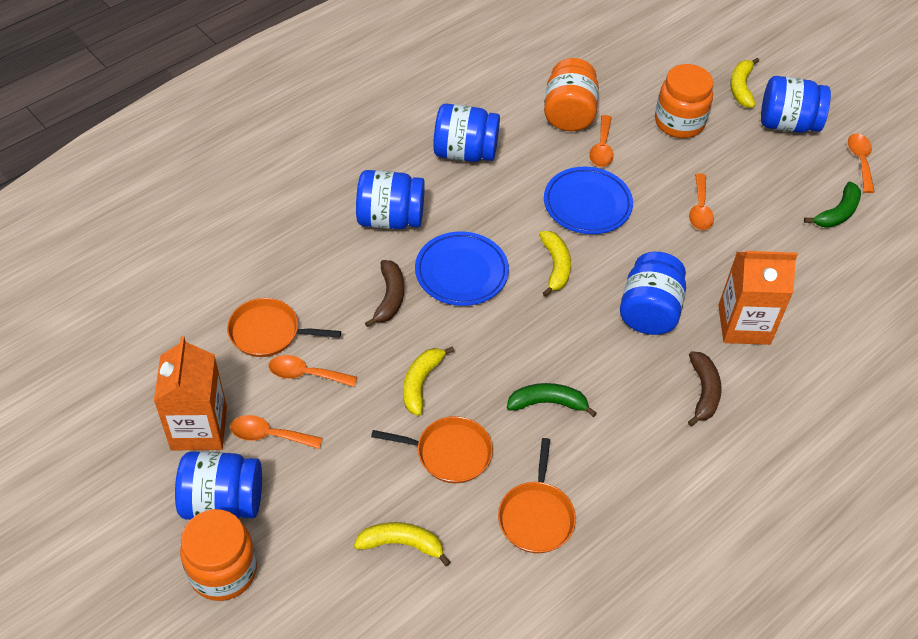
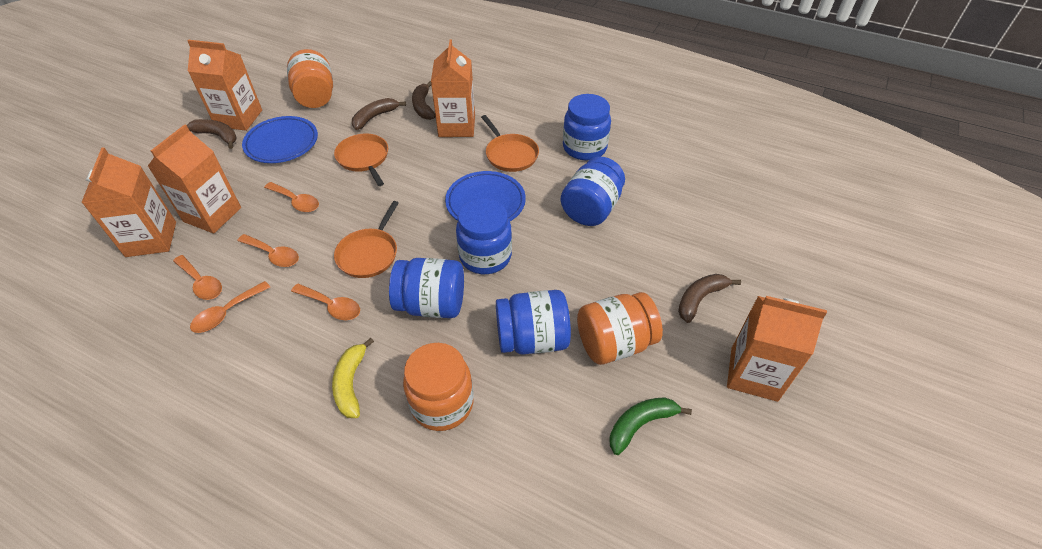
brown banana: 2 -> 4
green banana: 2 -> 1
orange carton: 2 -> 5
yellow banana: 4 -> 1

